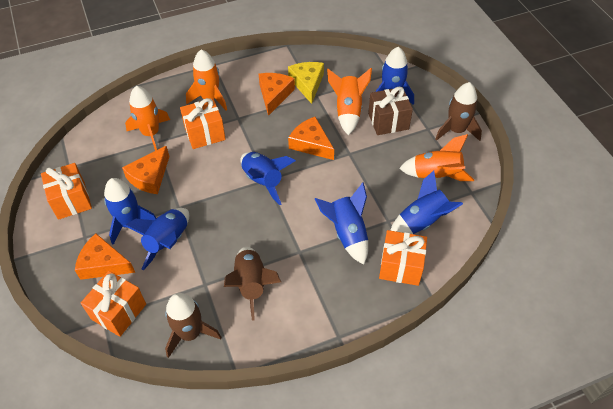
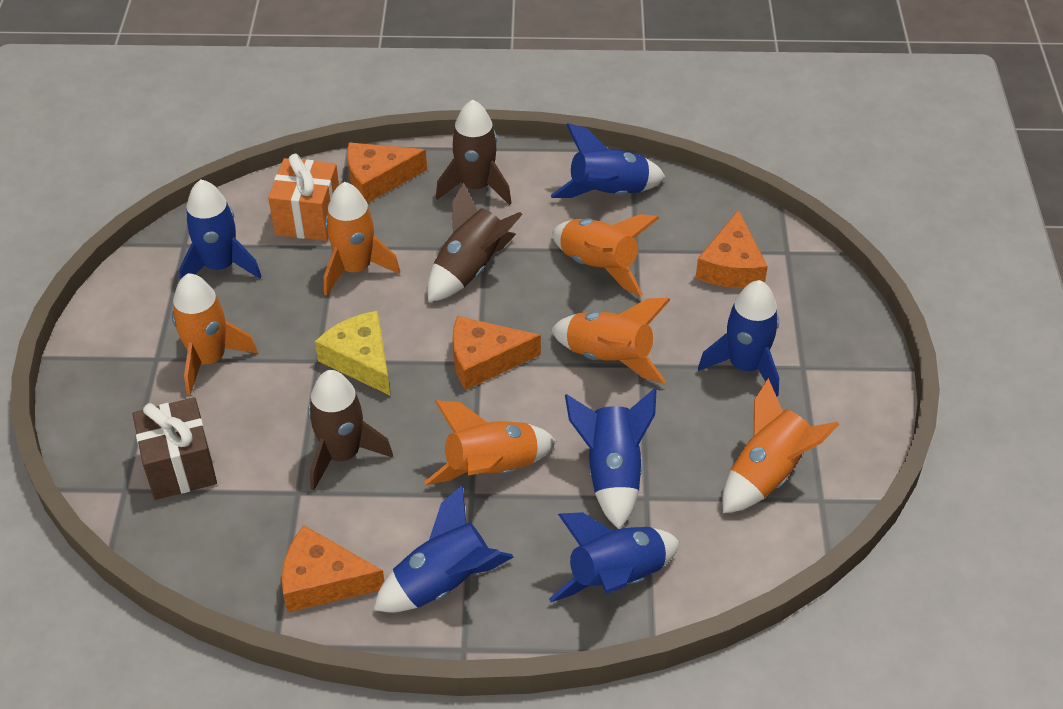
orange gift: 4 -> 1
orange rocket: 4 -> 6

